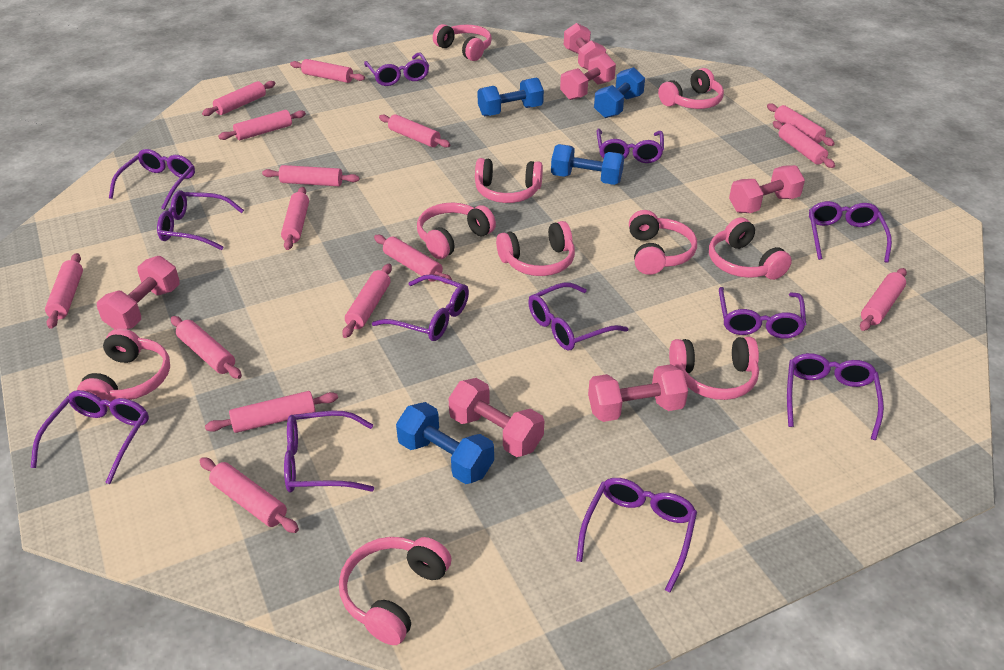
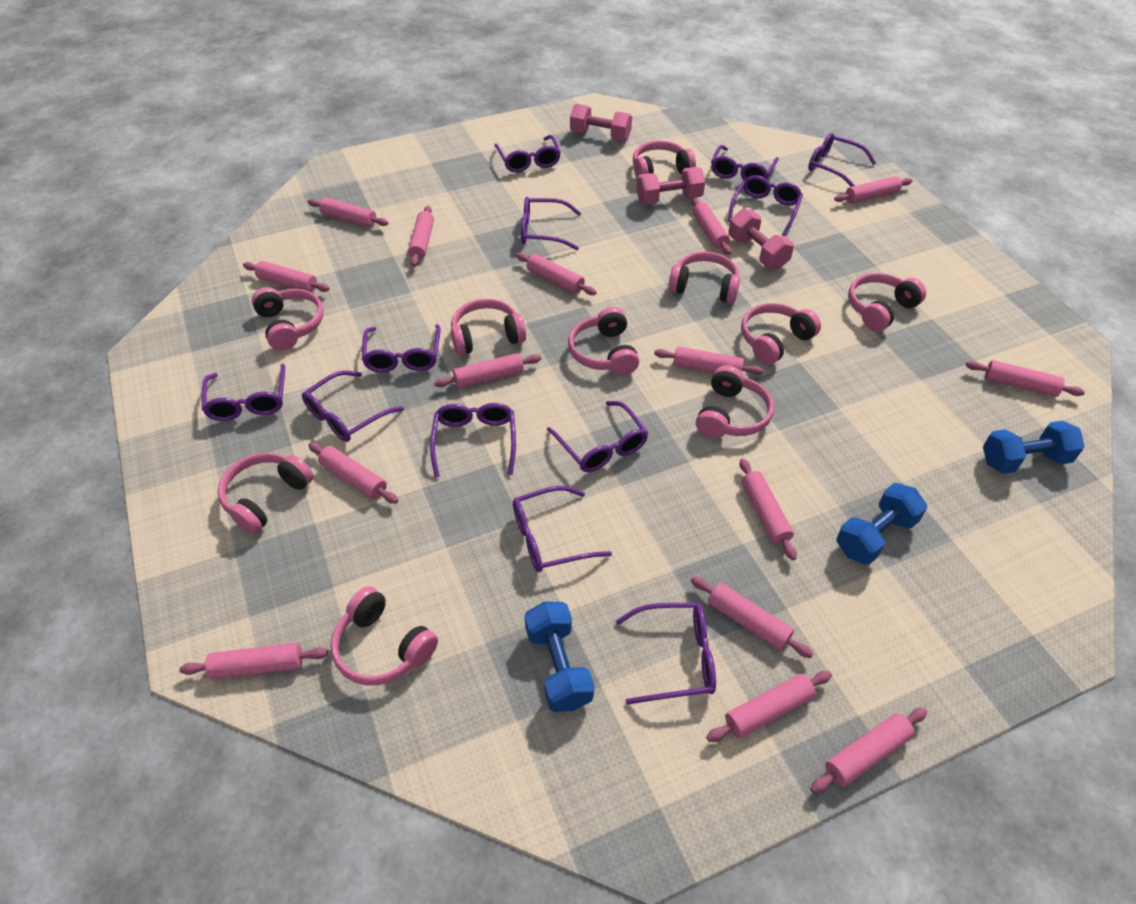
blue dumbbell: 4 -> 3
pink dumbbell: 6 -> 3

